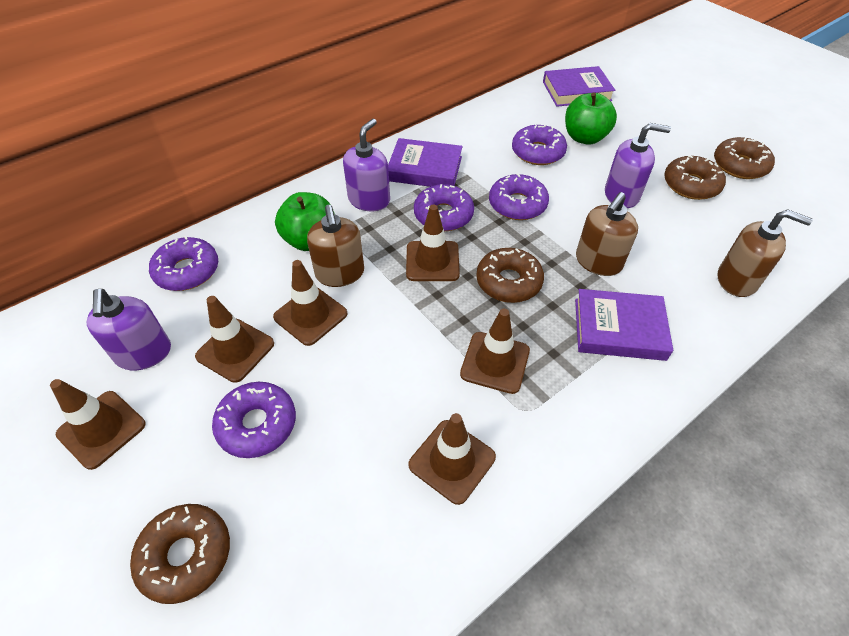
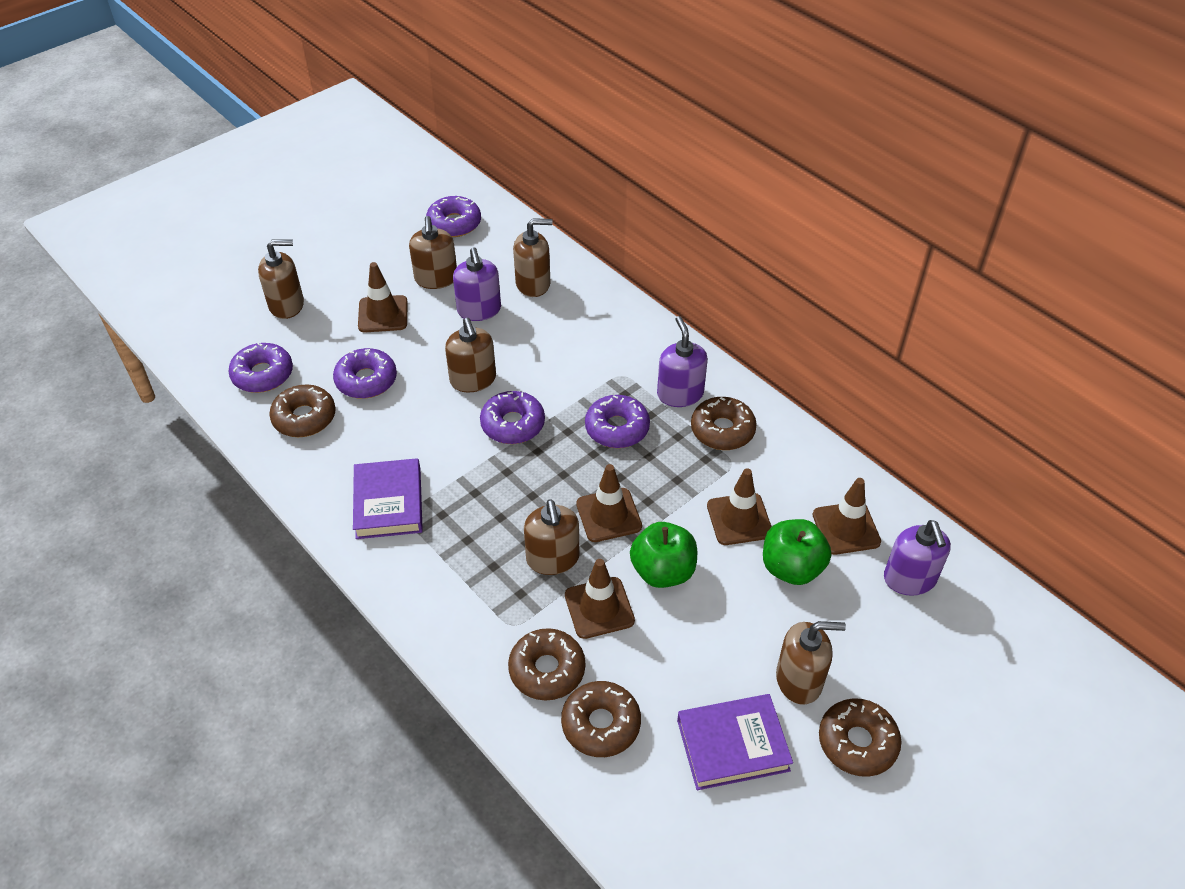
brown donut: 4 -> 5
brown soap dispenser: 3 -> 6
brown traffic cone: 6 -> 5
purple book: 3 -> 2

